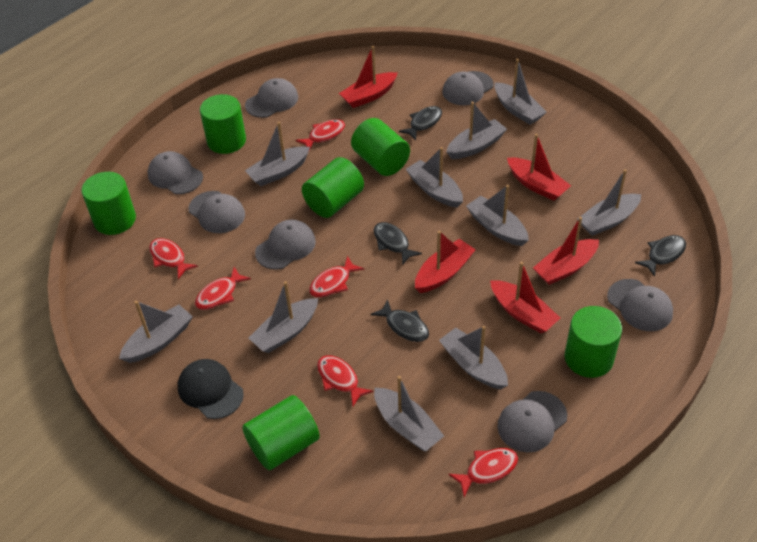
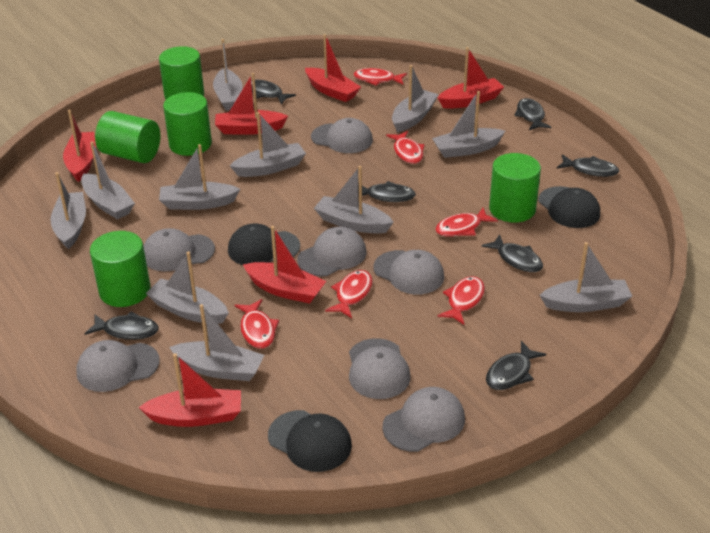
black cap: 1 -> 3
black fish: 4 -> 7
green cylinder: 6 -> 5
grey boat: 10 -> 11
red boat: 5 -> 6

